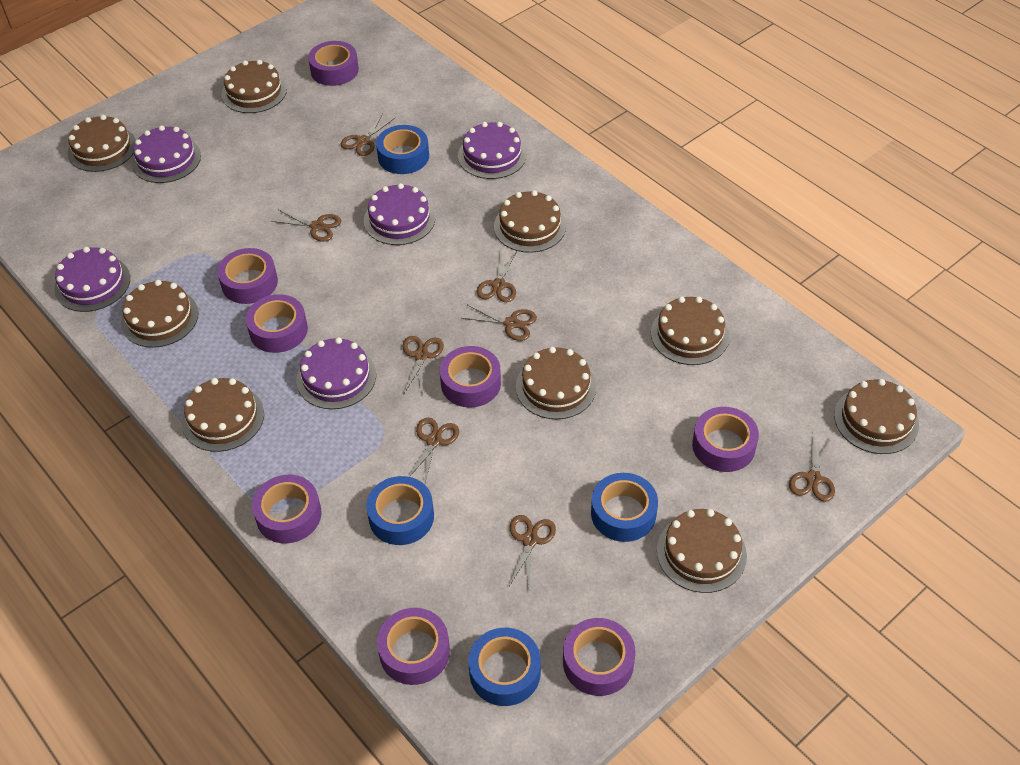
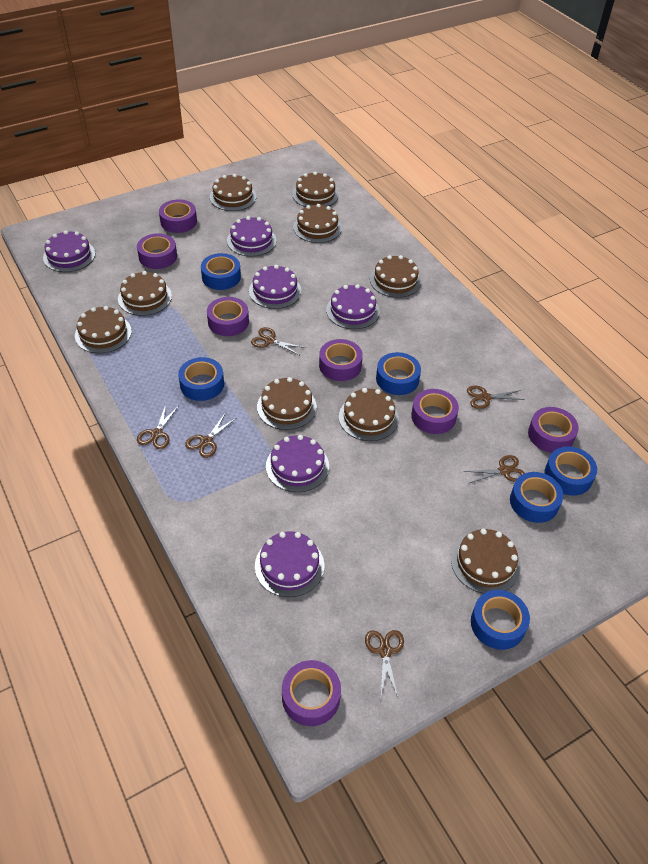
blue tape: 4 -> 6
brown scissors: 8 -> 6
purple cake: 5 -> 6
purple tape: 8 -> 7

